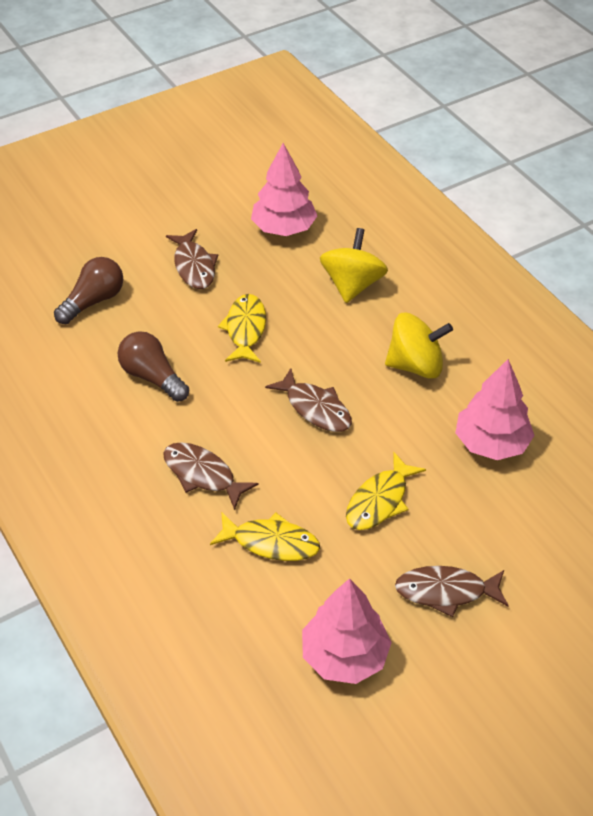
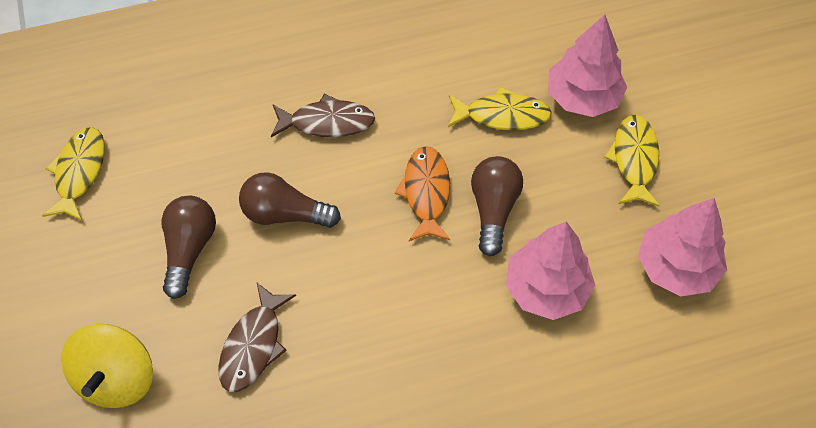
brown fish: 4 -> 2
brown light bulb: 2 -> 3
orange fish: 0 -> 1
yellow spinning top: 2 -> 1

